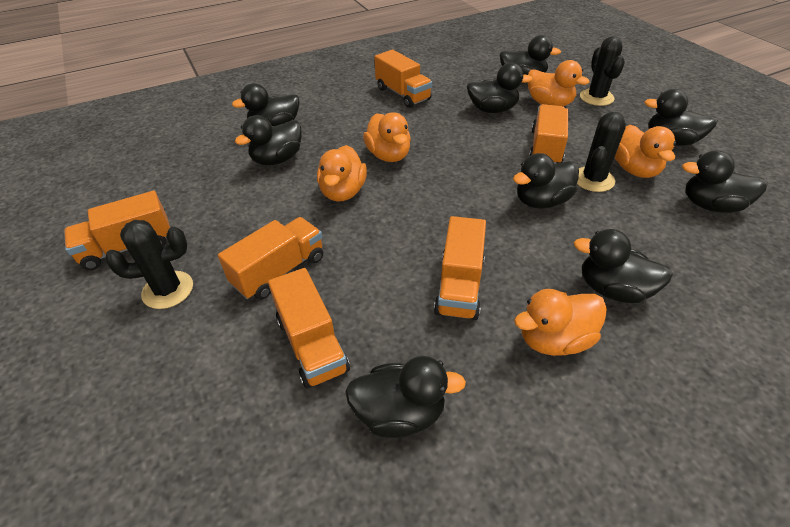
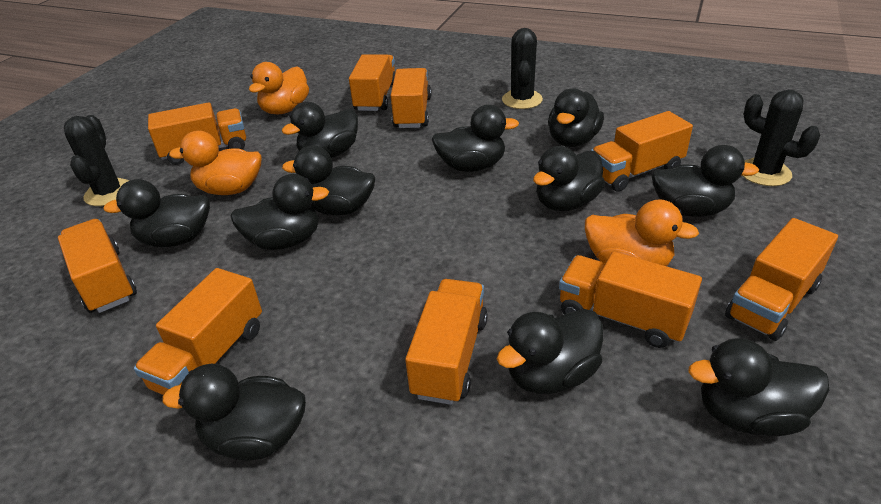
black duck: 9 -> 11
orange duck: 5 -> 3
orange truck: 6 -> 9

